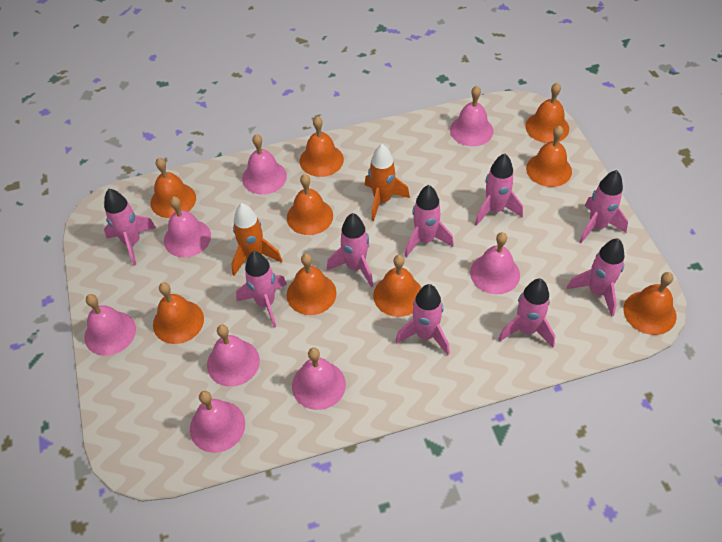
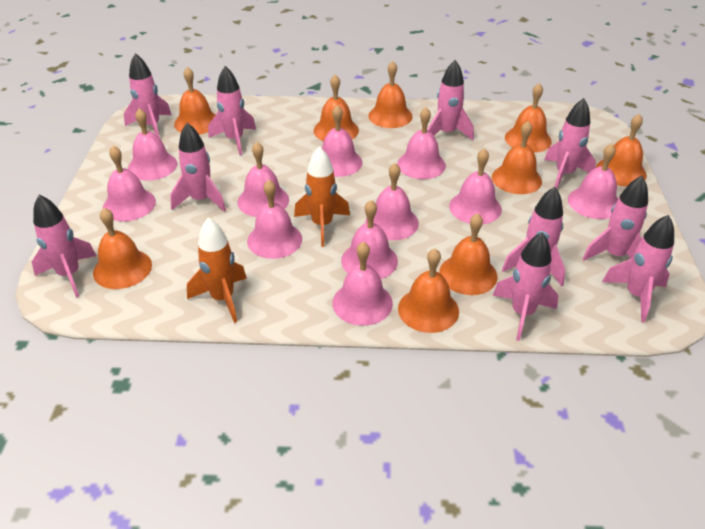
pink bell: 8 -> 11
pink rocket: 9 -> 10

